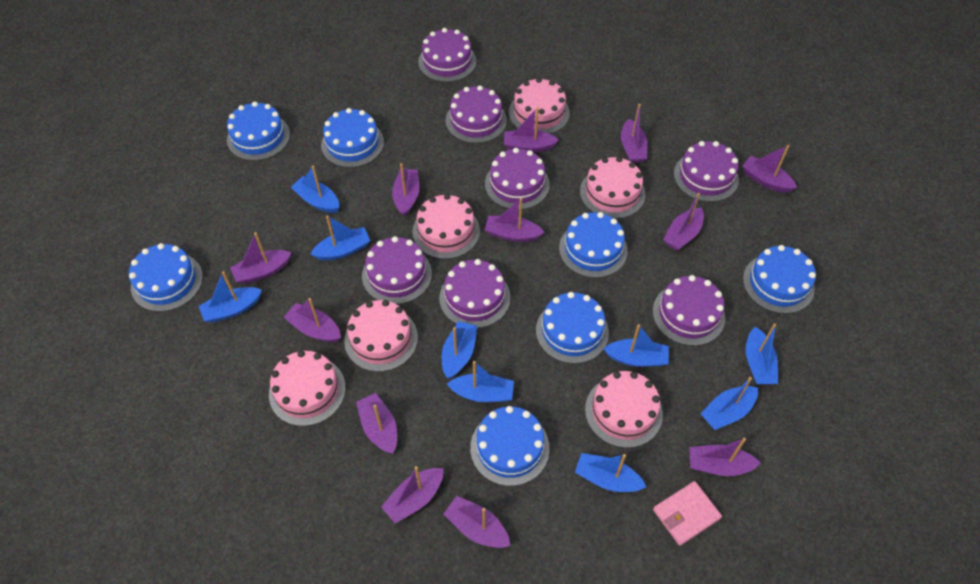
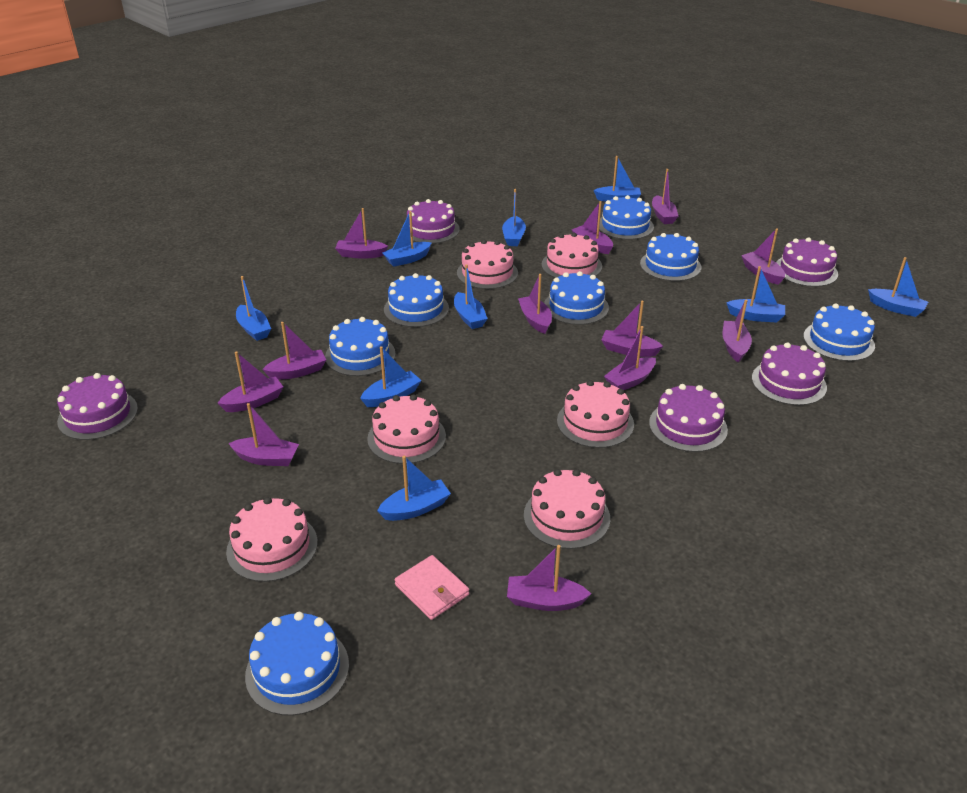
purple cake: 7 -> 5

